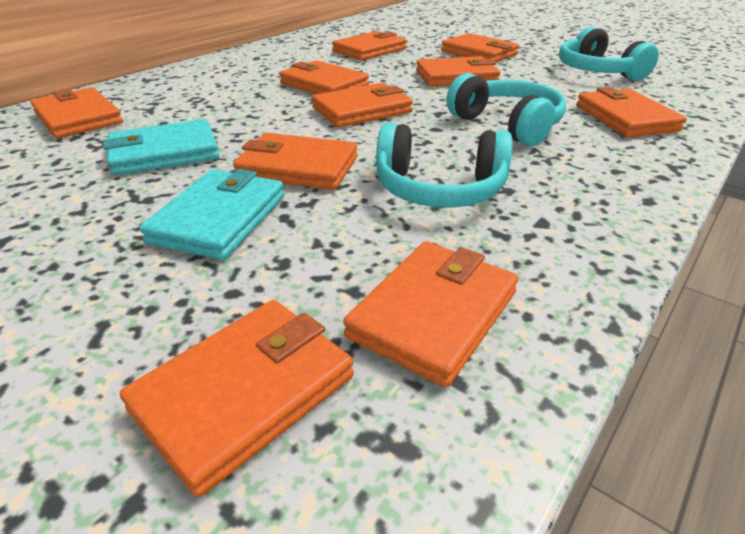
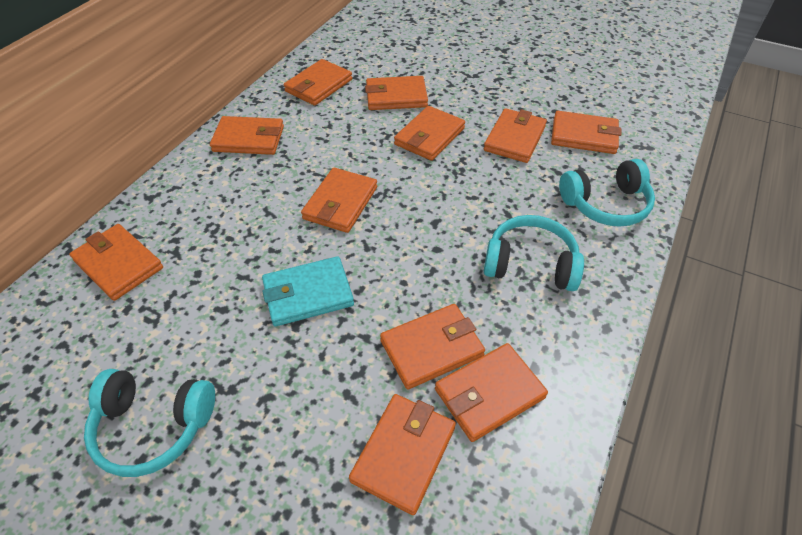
orange wallet: 10 -> 11
turquoise wallet: 2 -> 1

